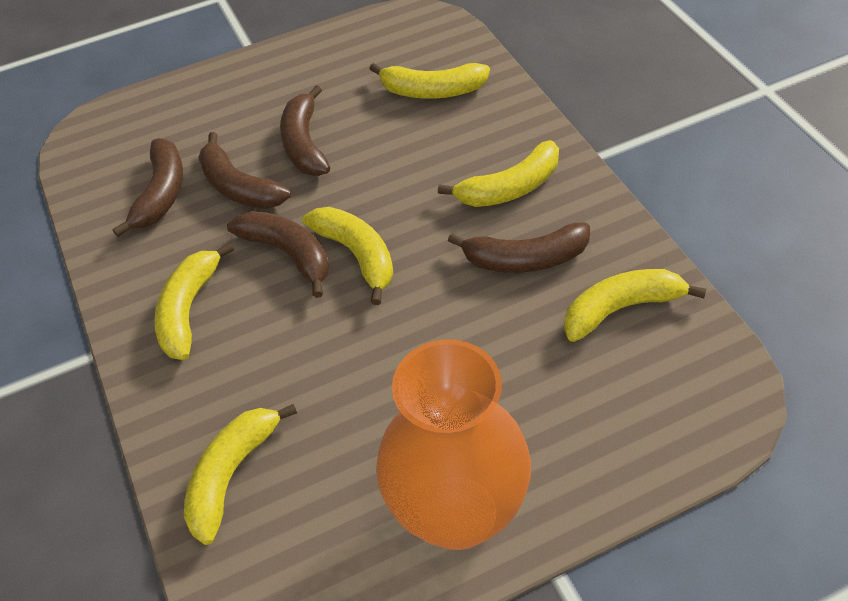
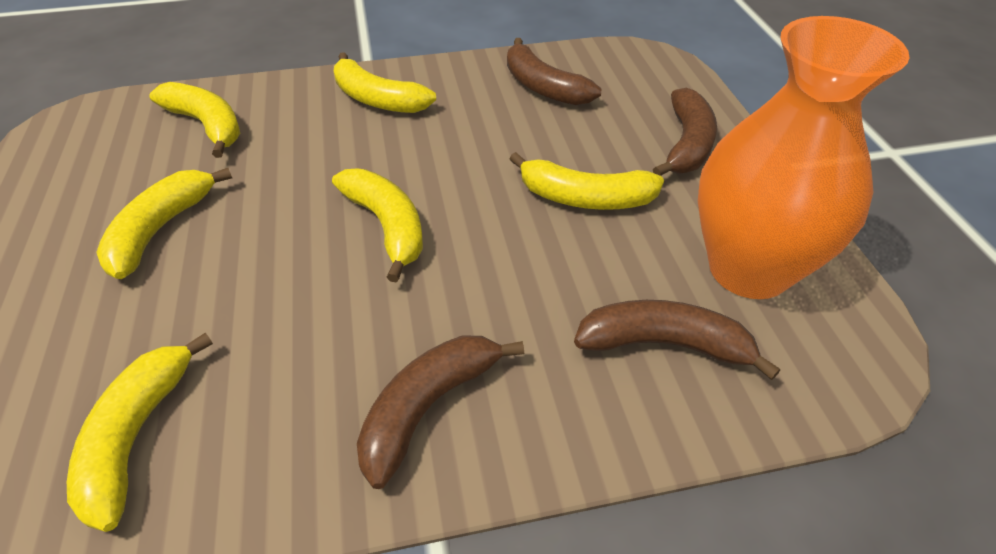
brown banana: 5 -> 4

